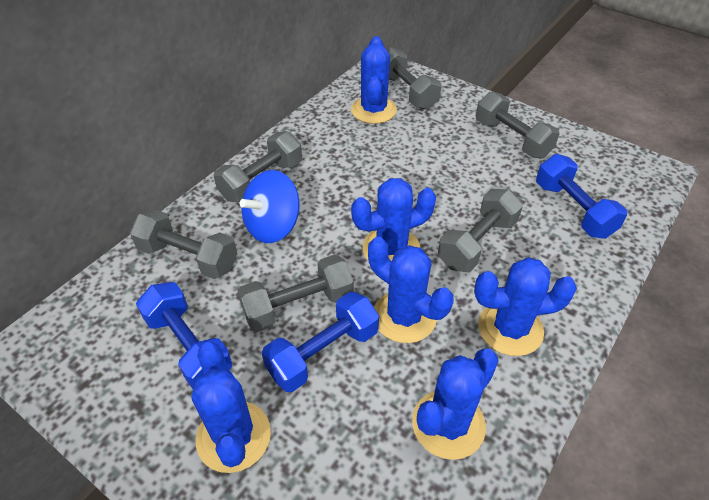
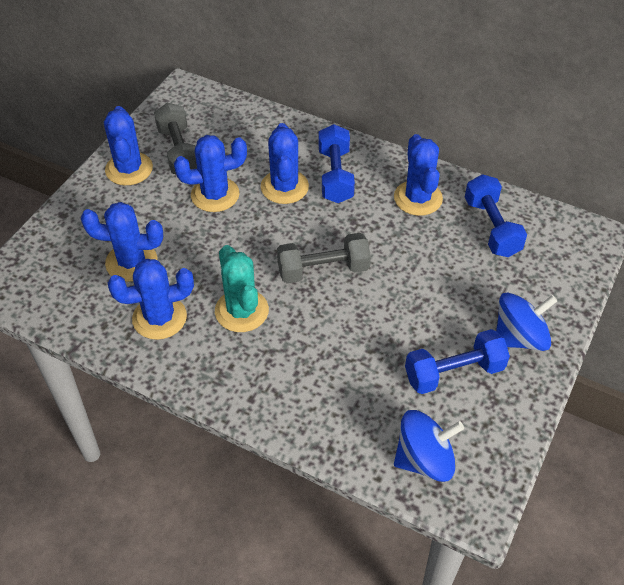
blue spinning top: 1 -> 2
grey dumbbell: 6 -> 2
turquoise cactus: 0 -> 1

